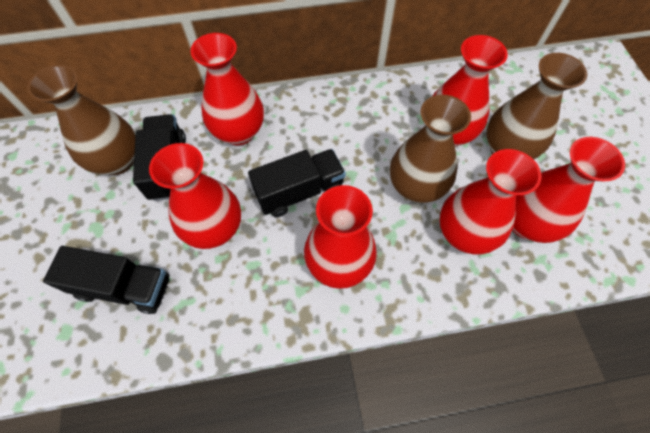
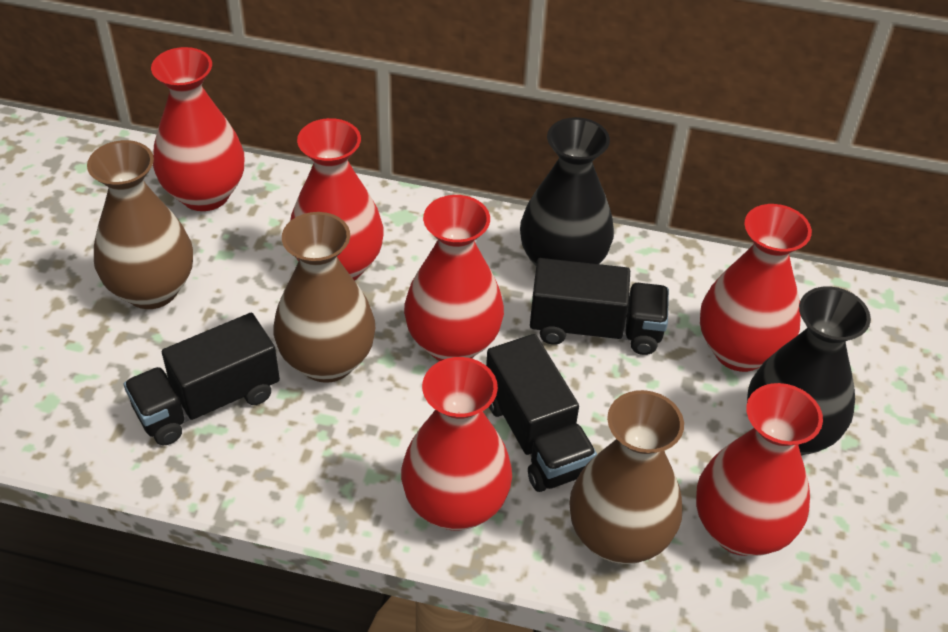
black vase: 0 -> 2

